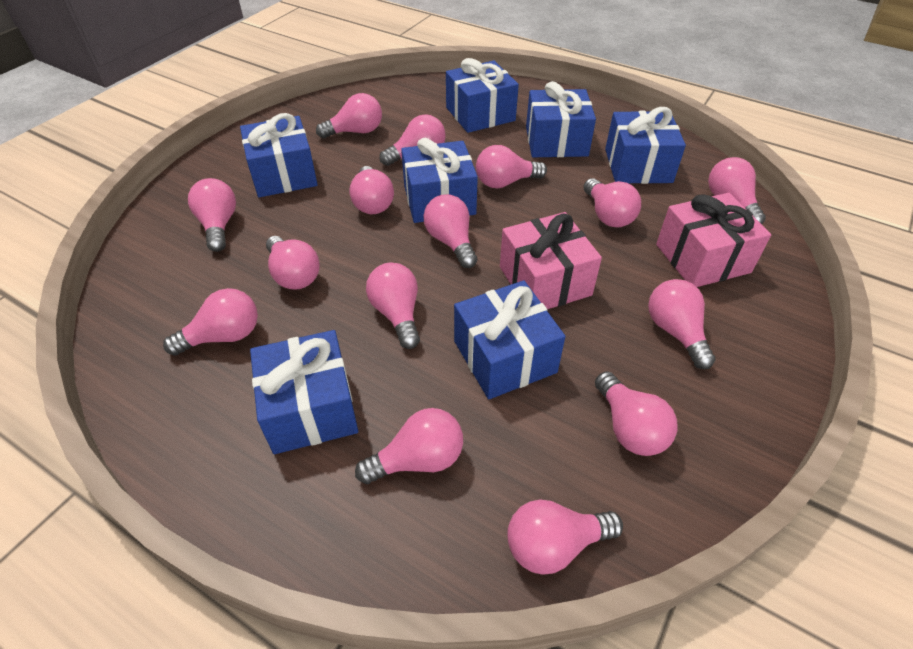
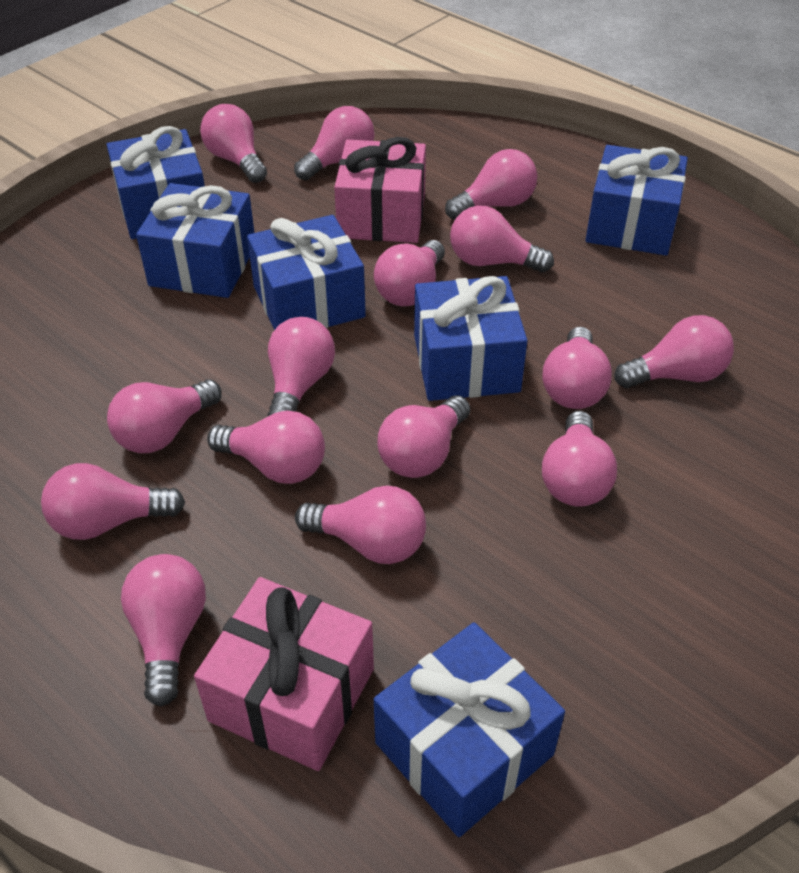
blue gift: 7 -> 6

